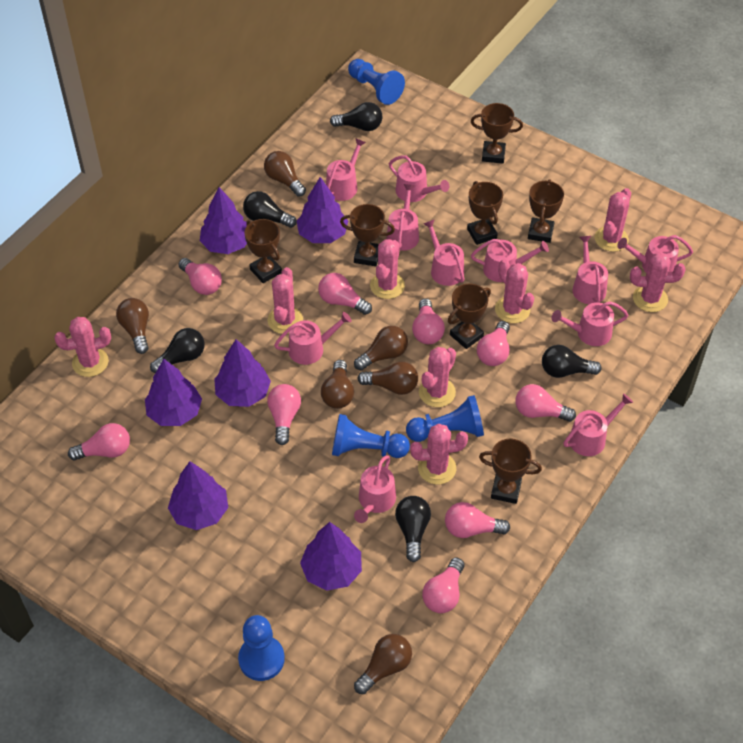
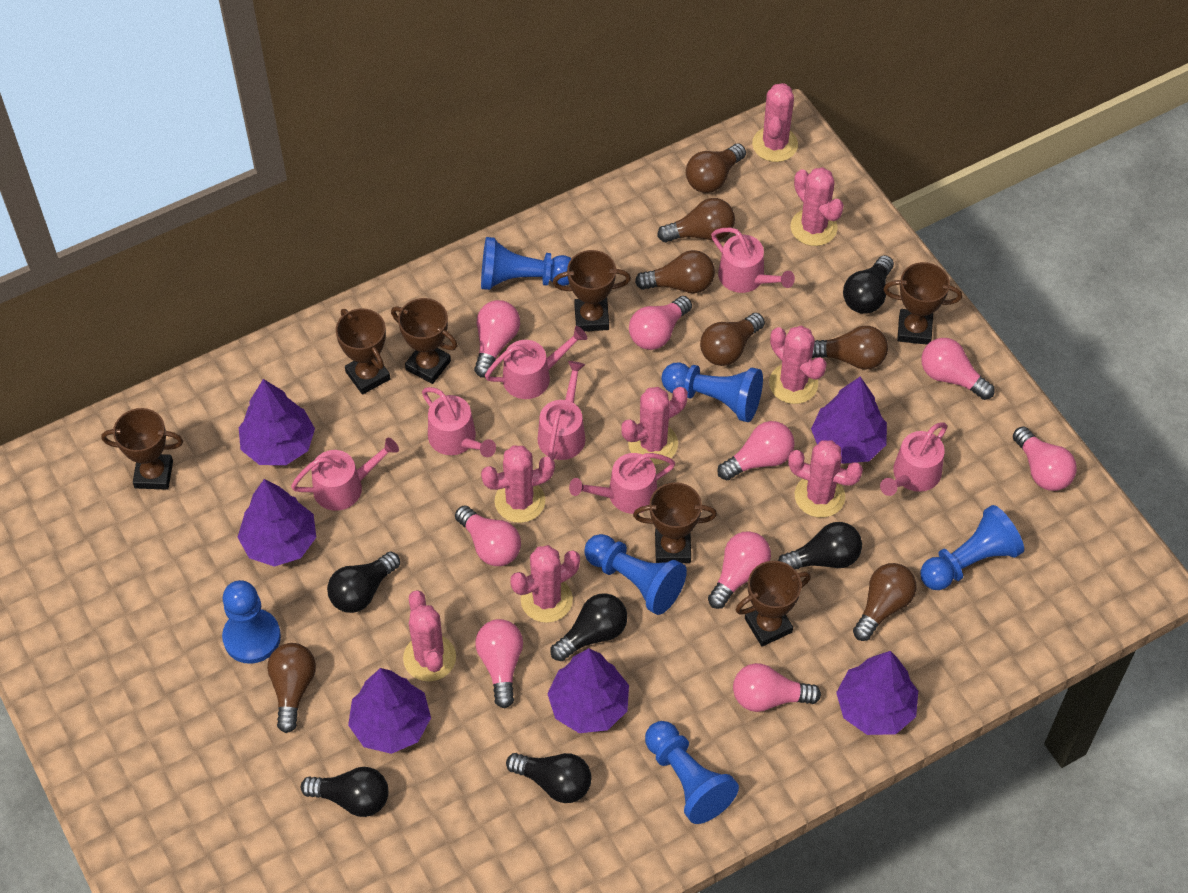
black light bulb: 5 -> 6
blue pawn: 4 -> 6
brown light bulb: 6 -> 7
pink watering can: 11 -> 7

